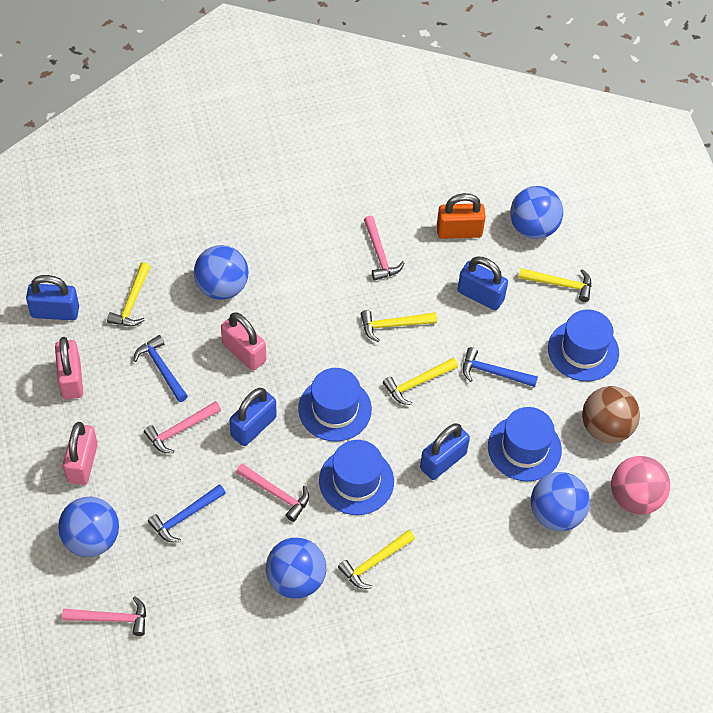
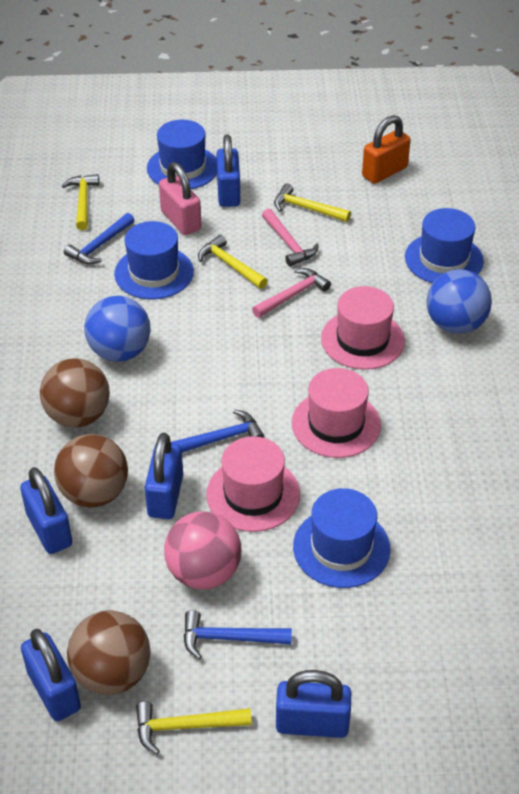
blue ball: 5 -> 2
blue padlock: 4 -> 5
brown ball: 1 -> 3
pink hammer: 4 -> 2
pink hat: 0 -> 3
pink padlock: 3 -> 1
yellow hammer: 5 -> 4

